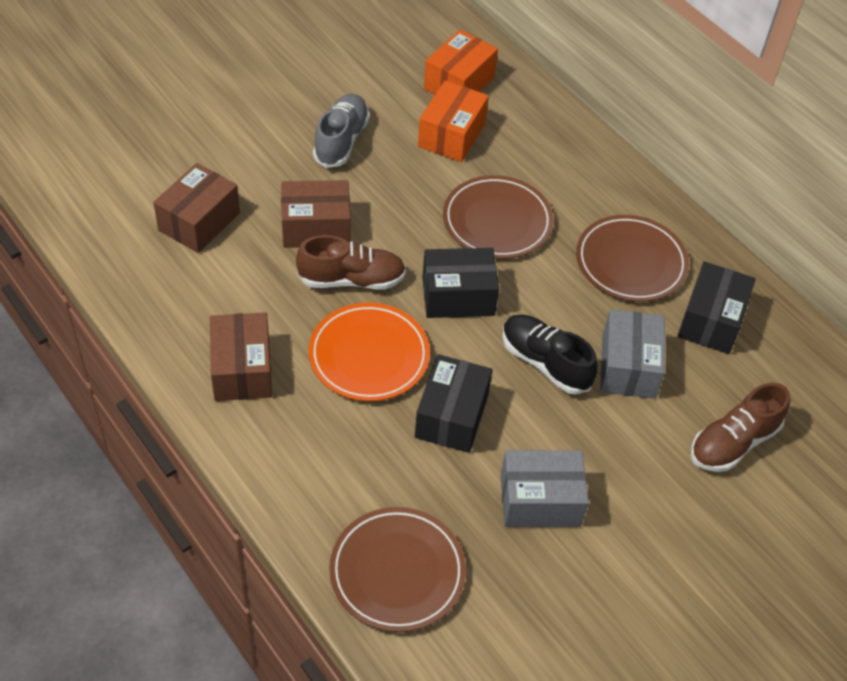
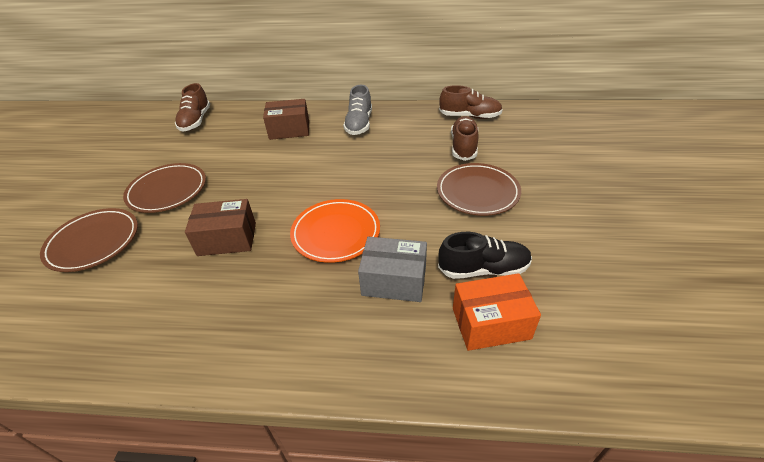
black box: 3 -> 0
brown box: 3 -> 2
brown shoe: 2 -> 3
grey box: 2 -> 1
orange box: 2 -> 1

